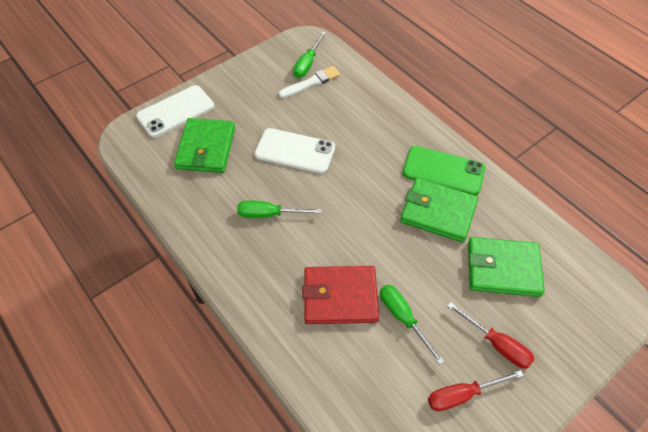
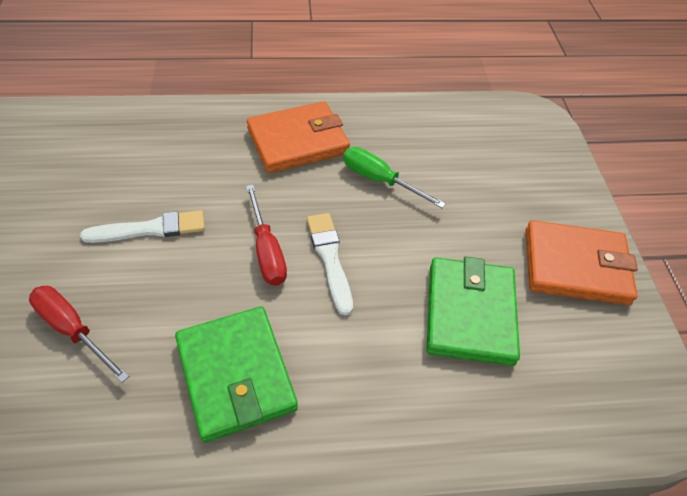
green phone: 1 -> 0
green screwdriver: 3 -> 1
green wallet: 3 -> 2
orange wallet: 0 -> 2
red wallet: 1 -> 0
white brush: 1 -> 2
white phone: 2 -> 0

